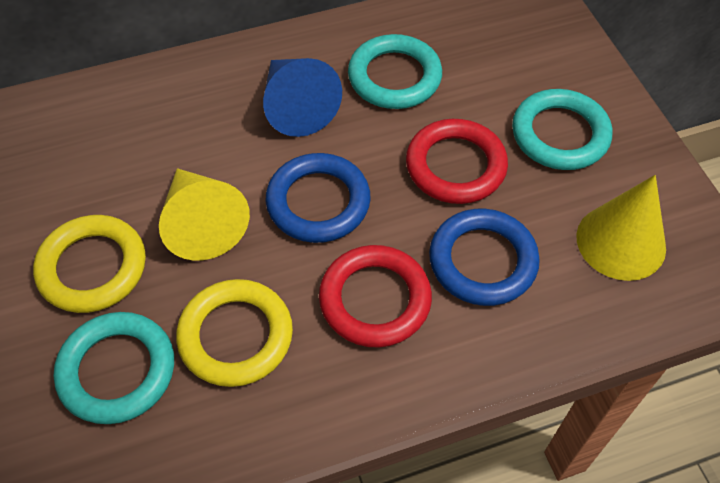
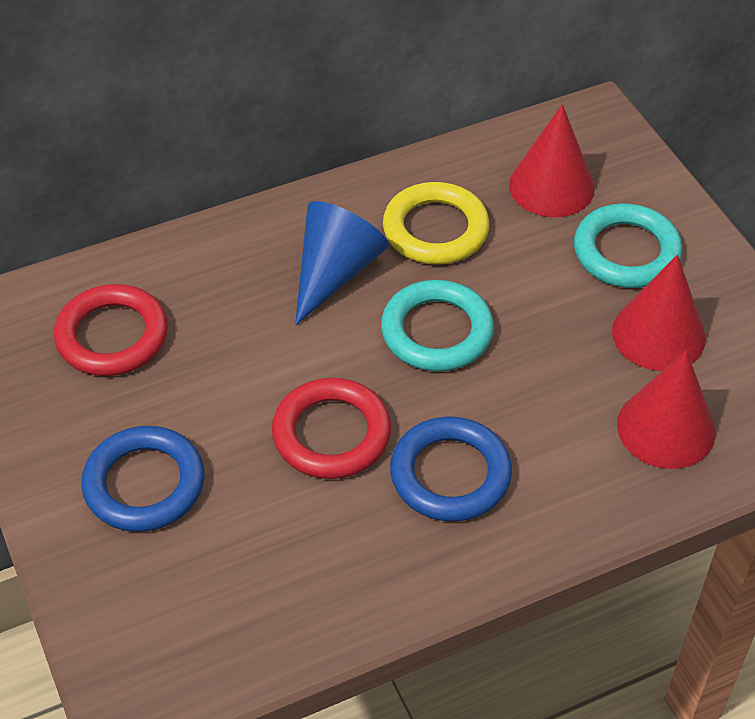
red cone: 0 -> 3
turquoise ring: 3 -> 2
yellow cone: 2 -> 0
yellow ring: 2 -> 1

